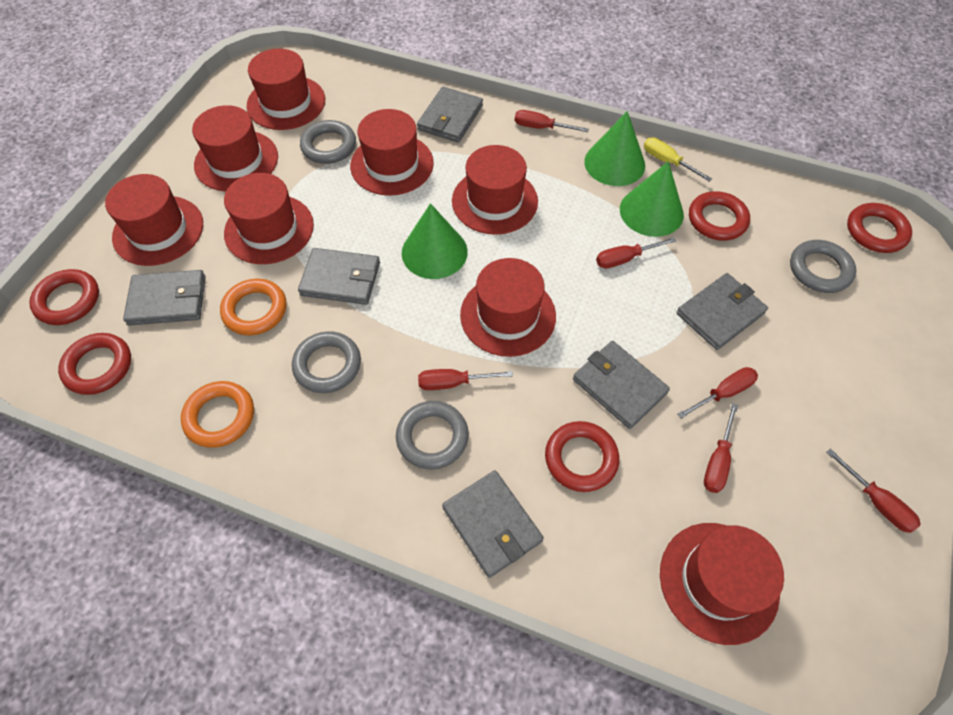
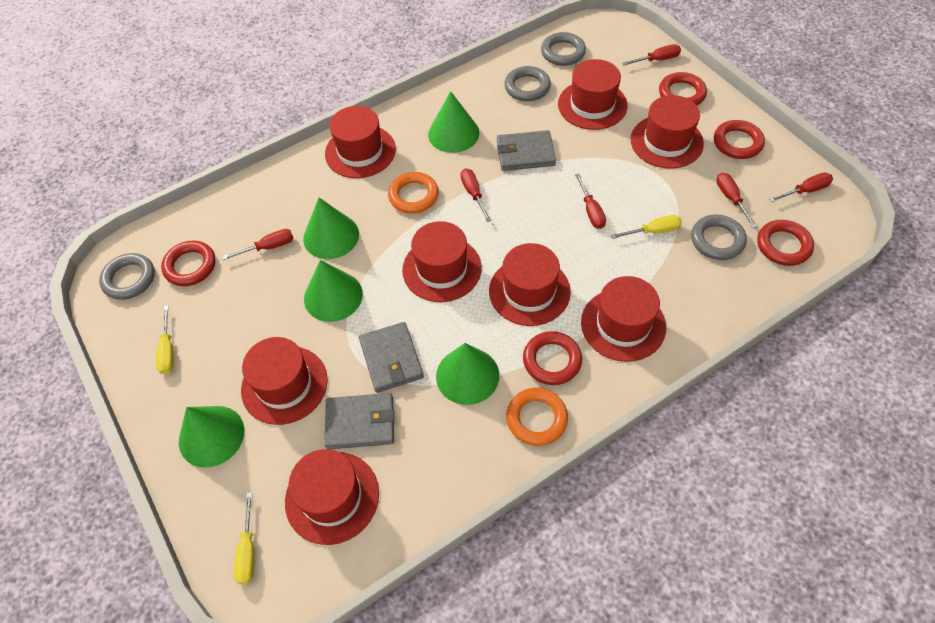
green cone: 3 -> 5
grey wallet: 6 -> 3
yellow screwdriver: 1 -> 3

